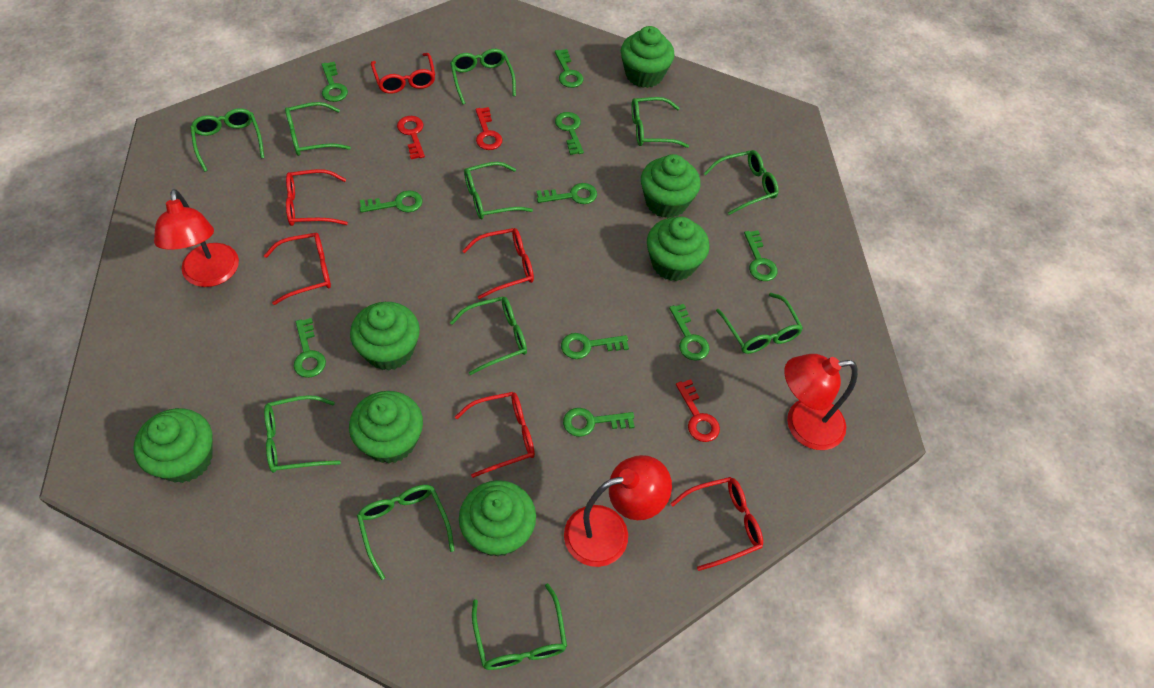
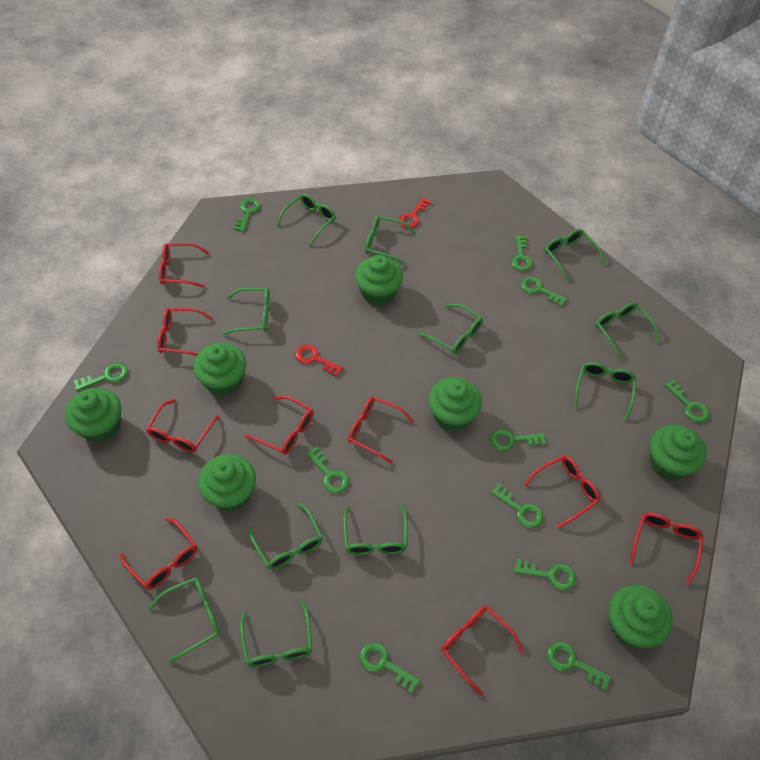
green key: 10 -> 11
red glasses: 6 -> 9
red key: 3 -> 2
red lamp: 3 -> 0

